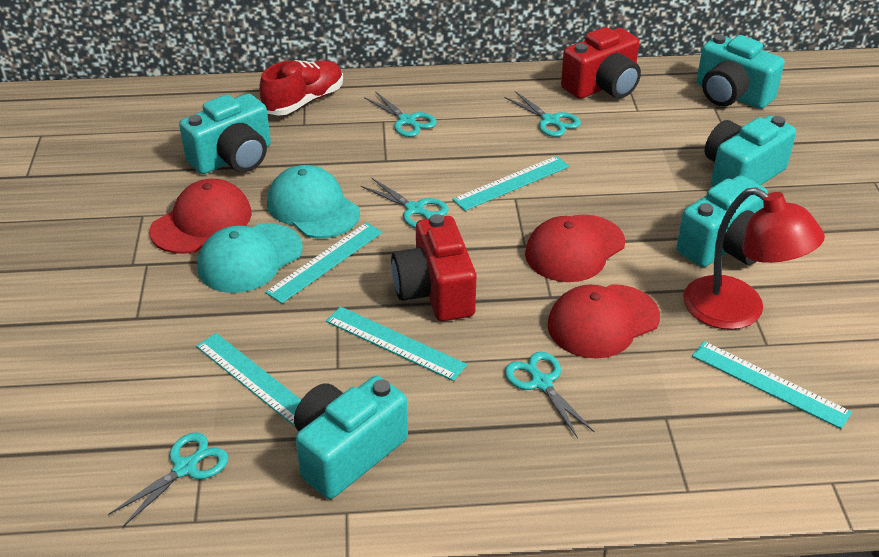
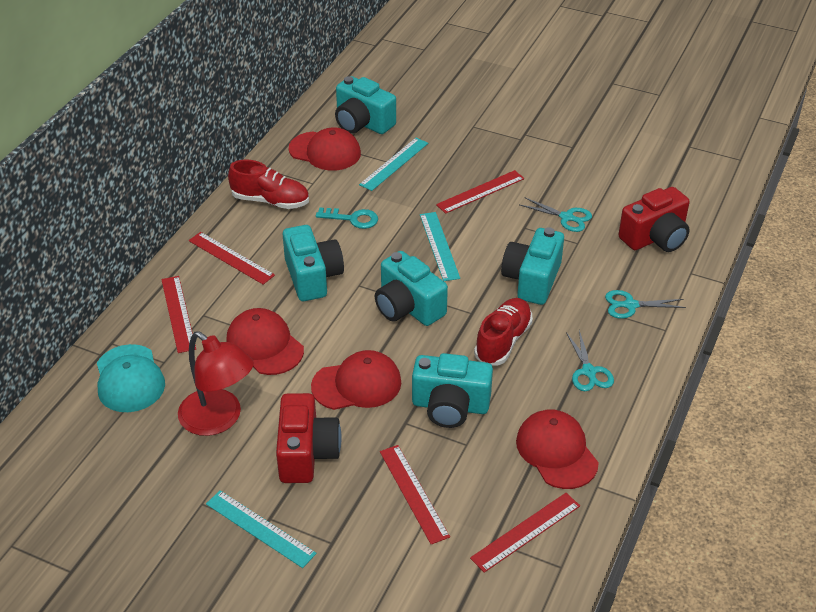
red cap: 3 -> 4
red ruler: 0 -> 5
red shoe: 1 -> 2
turquoise cap: 2 -> 1
turquoise key: 0 -> 1
turquoise ruler: 5 -> 3
turquoise scissors: 5 -> 3

